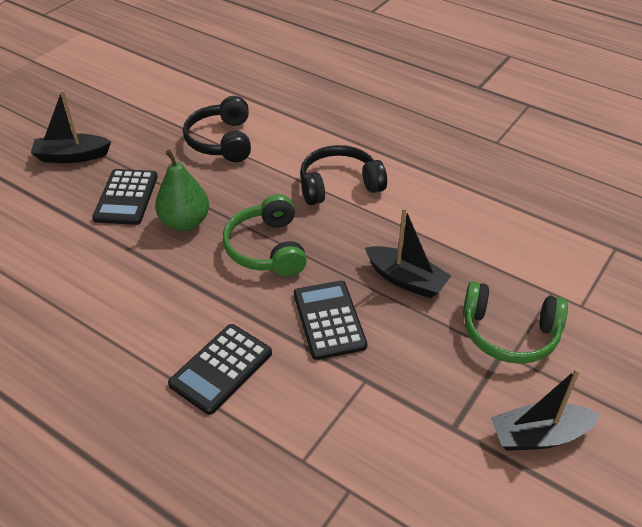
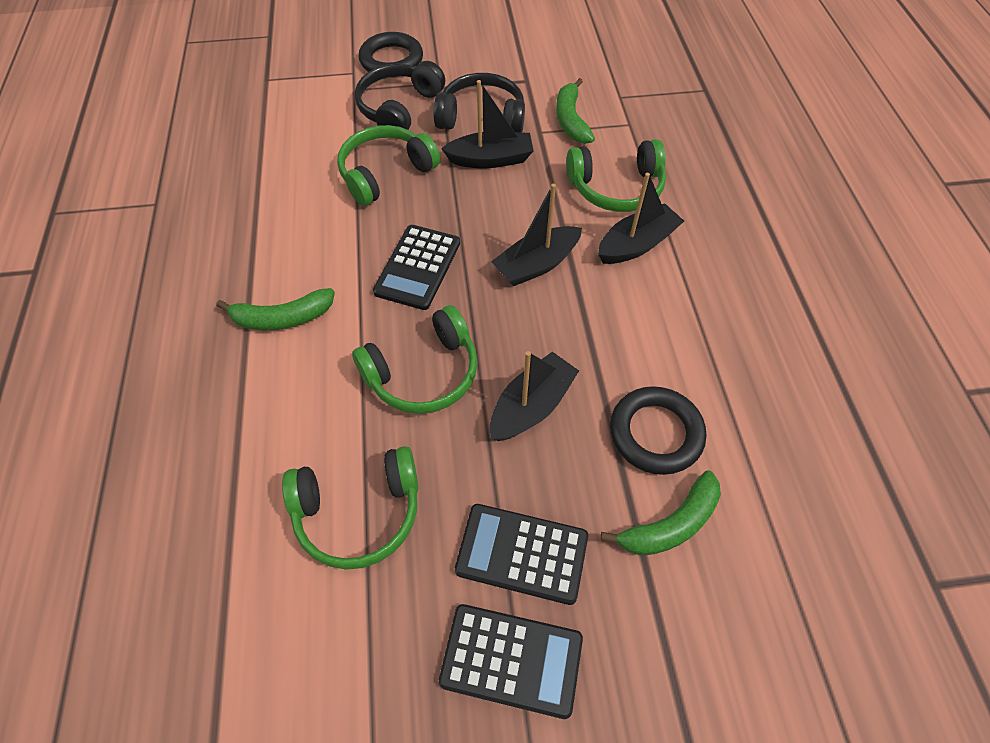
black boat: 3 -> 4
black ring: 0 -> 2
green banana: 0 -> 3
green headphones: 2 -> 4
green pear: 1 -> 0

